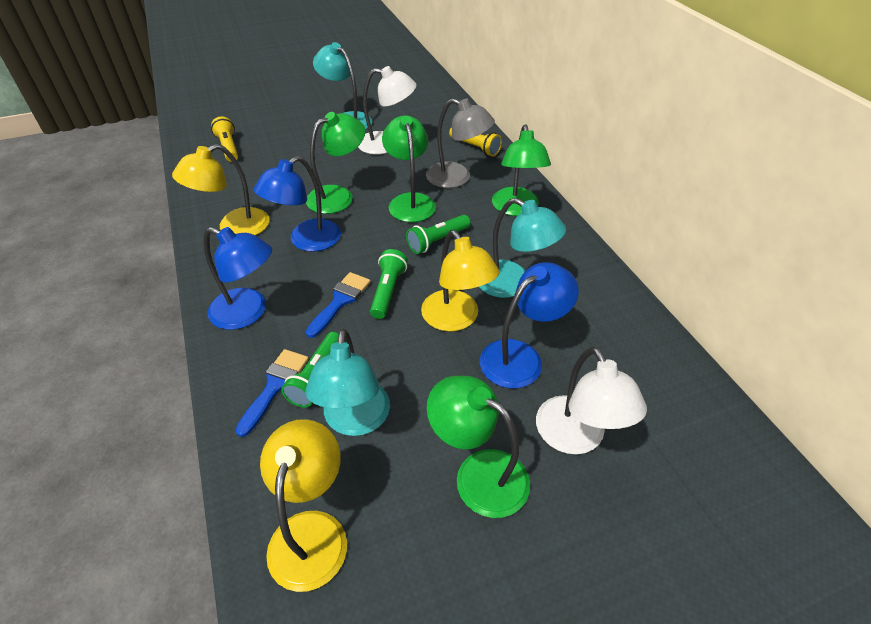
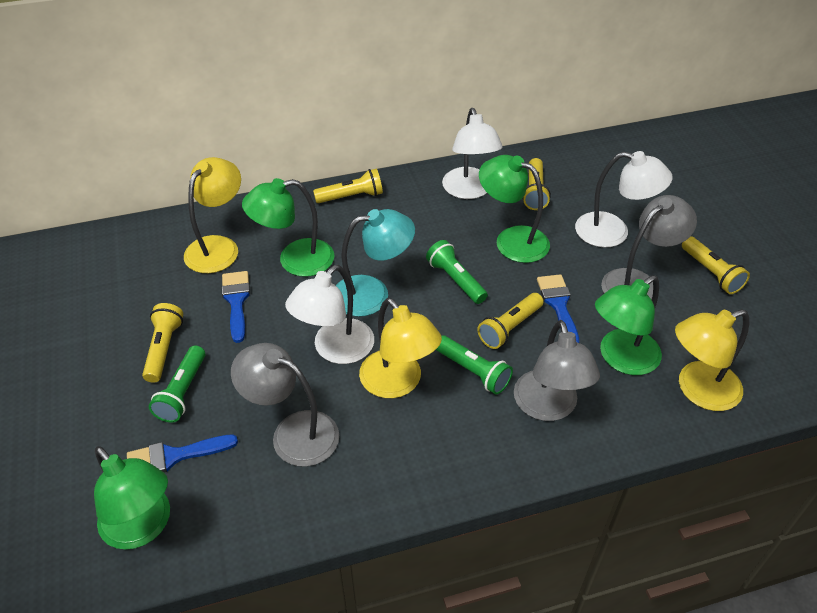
blue brush: 2 -> 3
blue lamp: 3 -> 0
grey lamp: 1 -> 3
turquoise lamp: 3 -> 1
white lamp: 2 -> 3
yellow flashlight: 2 -> 5

